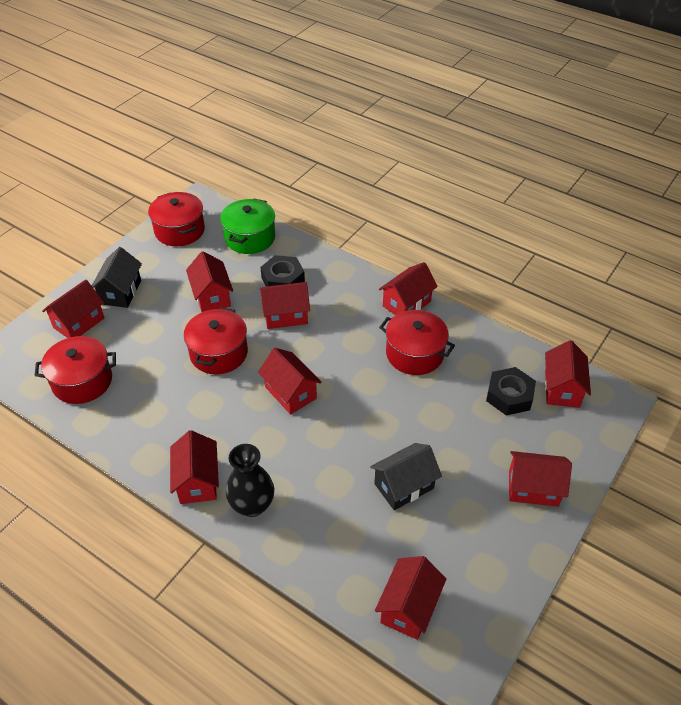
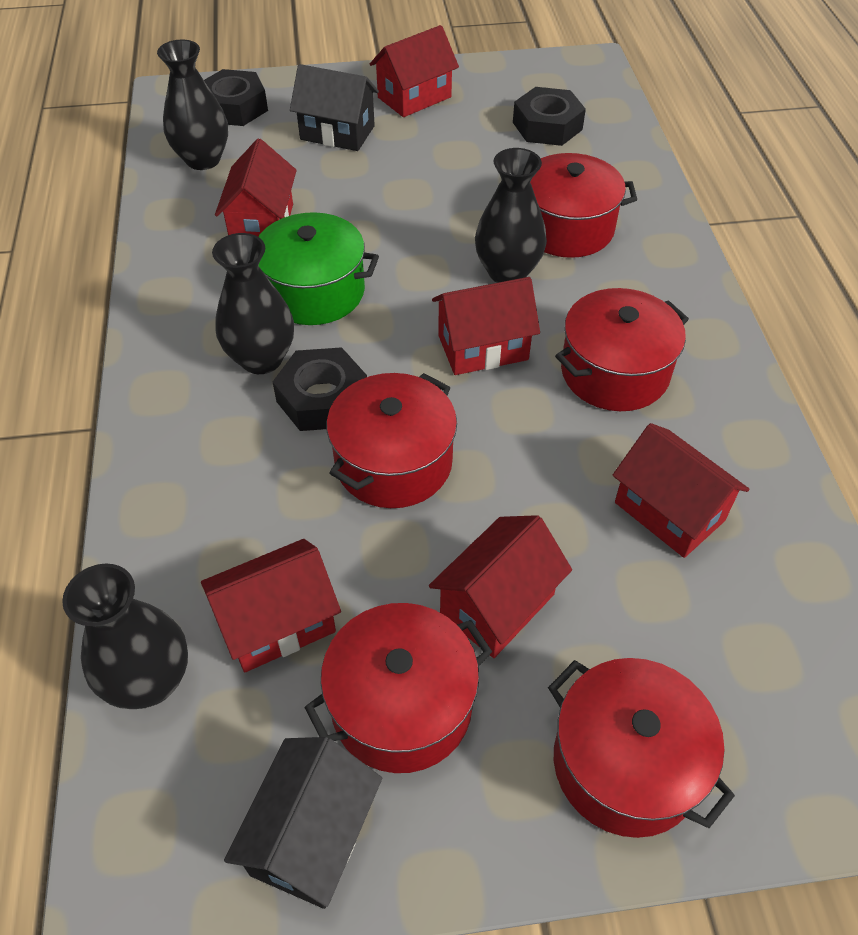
black nut: 2 -> 3
black vase: 1 -> 4
red house: 9 -> 6
red pot: 4 -> 5

